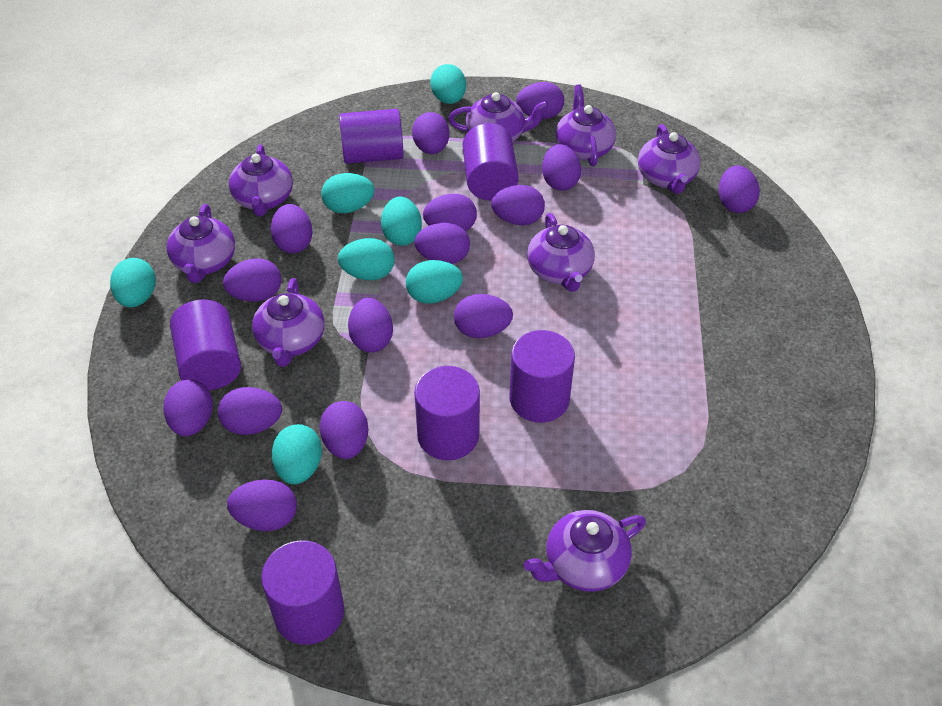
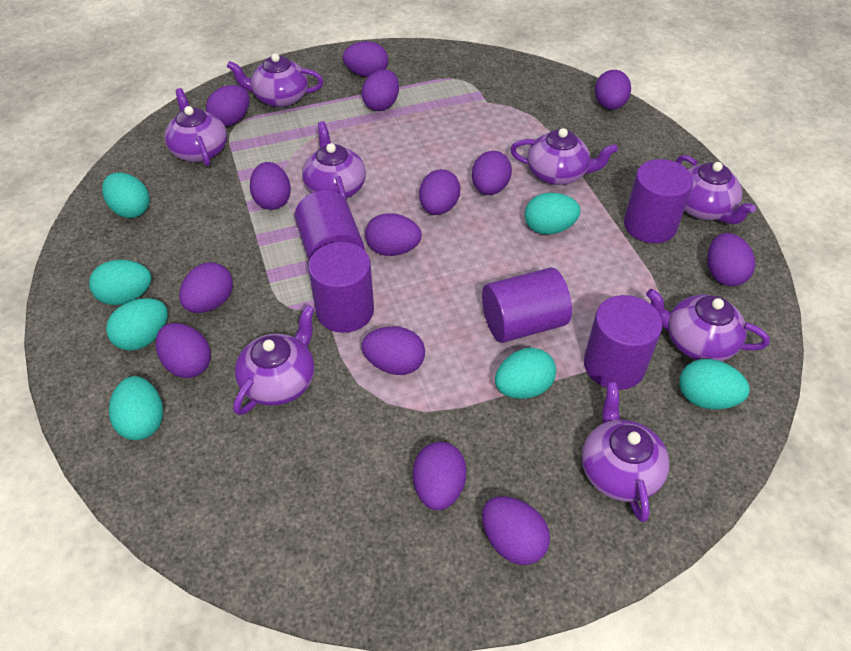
purple cylinder: 6 -> 5
purple egg: 15 -> 14

